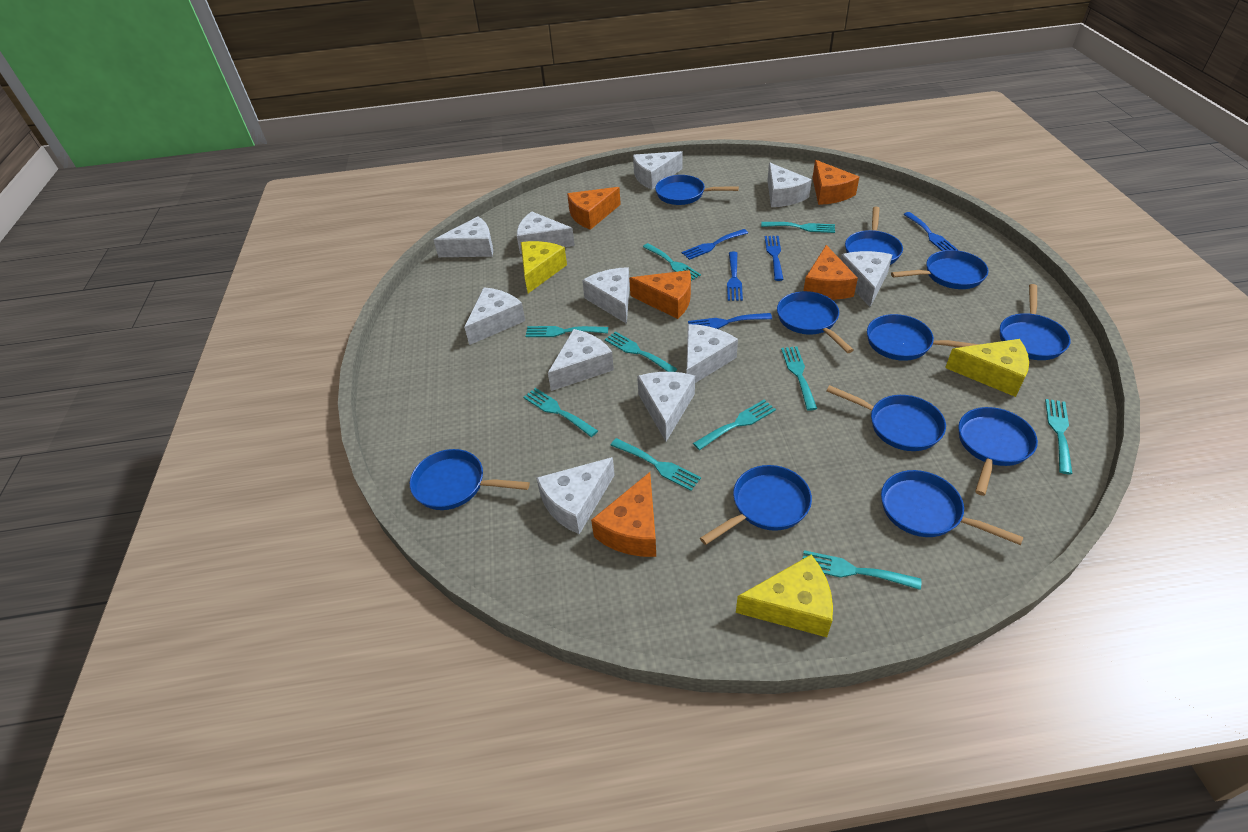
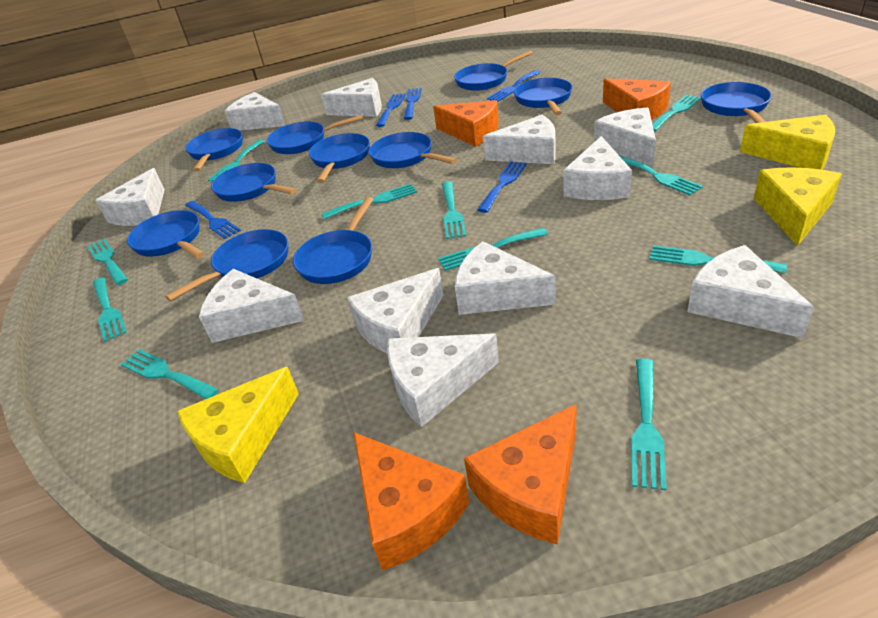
orange cheese: 5 -> 4
turquoise fork: 10 -> 11

